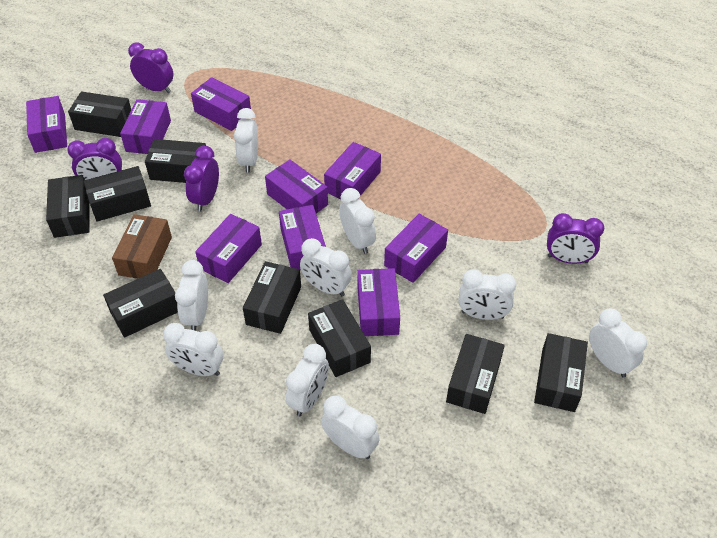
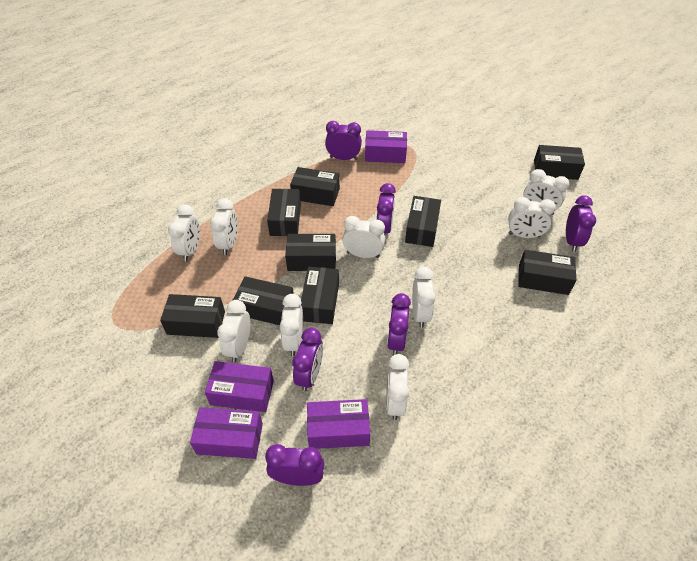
brown box: 1 -> 0
purple box: 9 -> 4
purple clock: 4 -> 6

